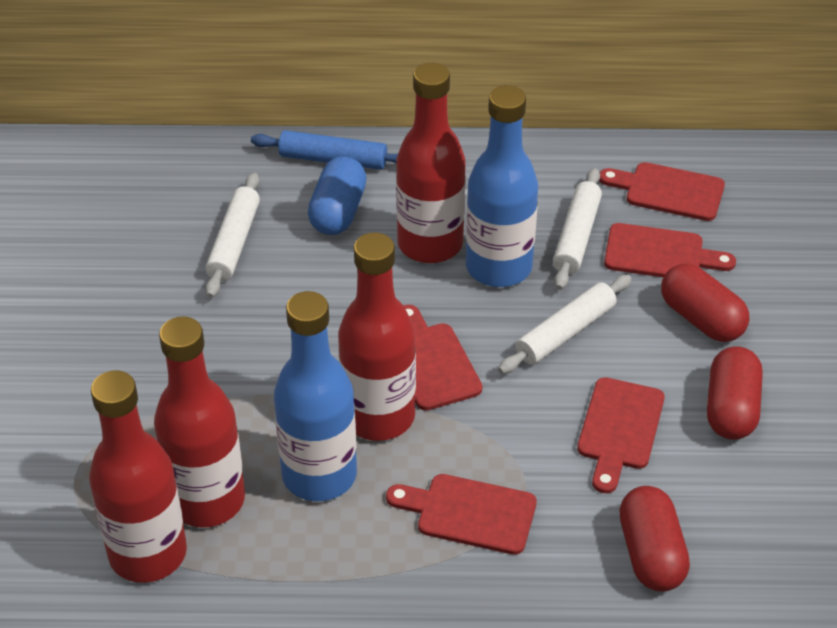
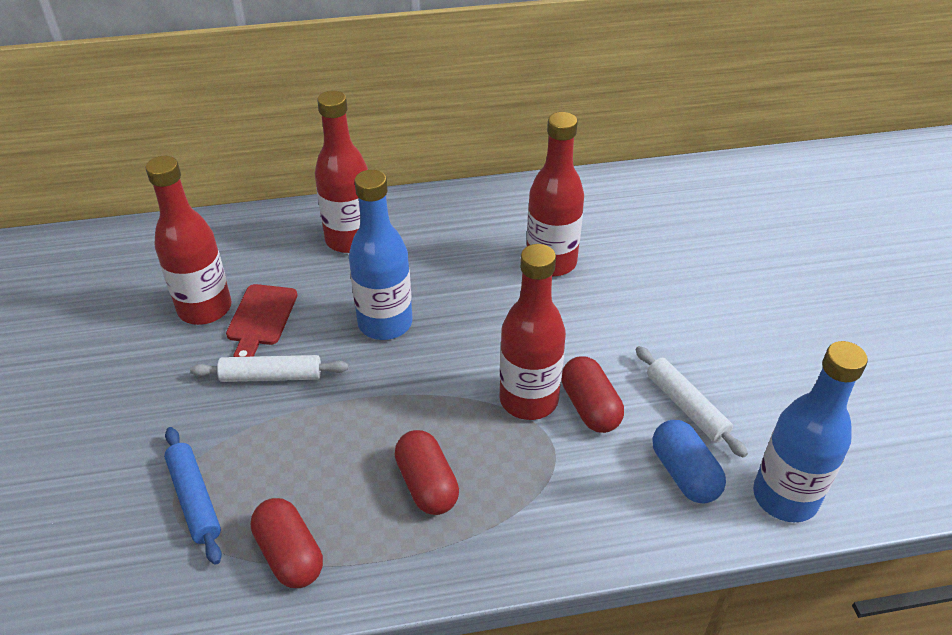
red cutting board: 5 -> 1
white rolling pin: 3 -> 2

